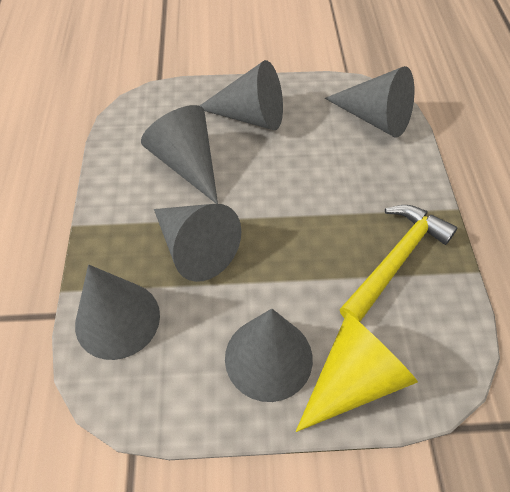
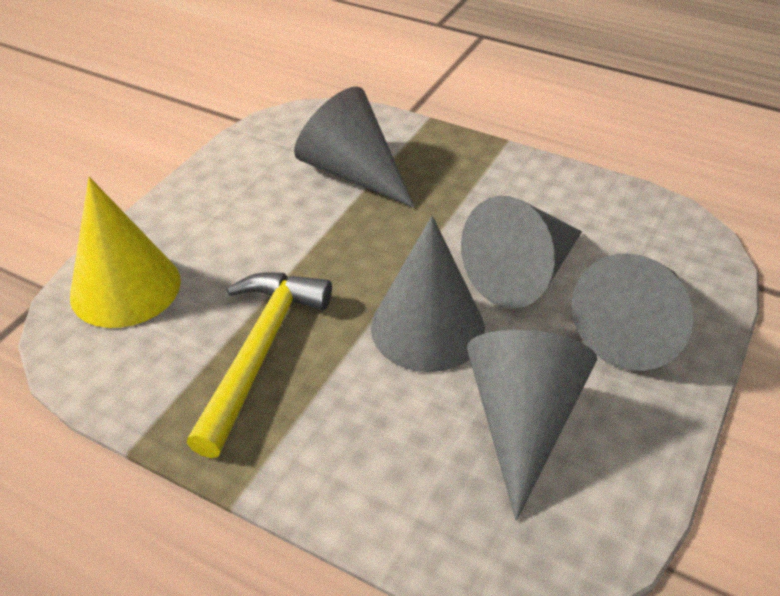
grey cone: 6 -> 5

